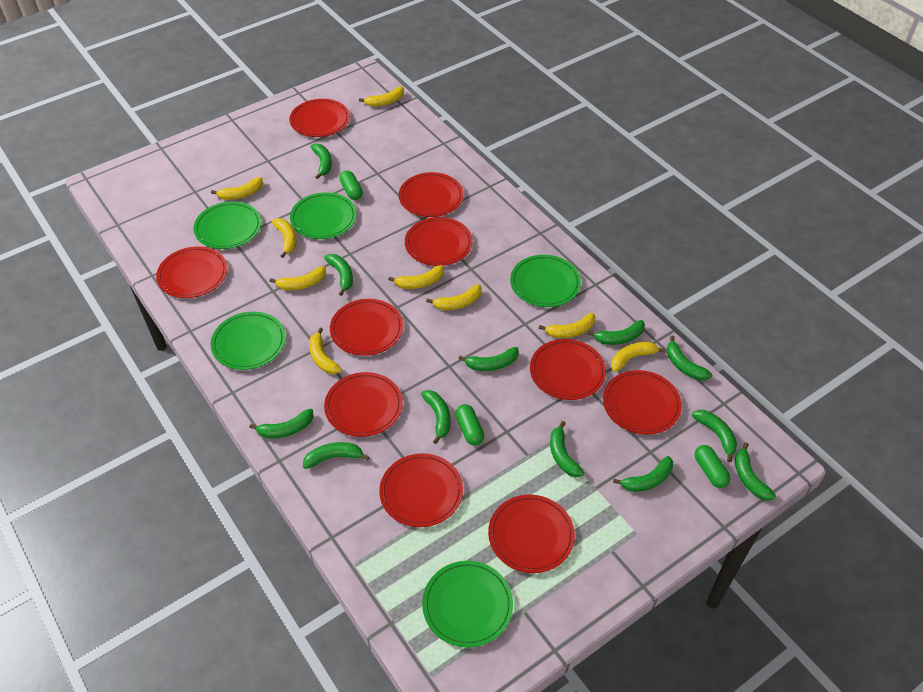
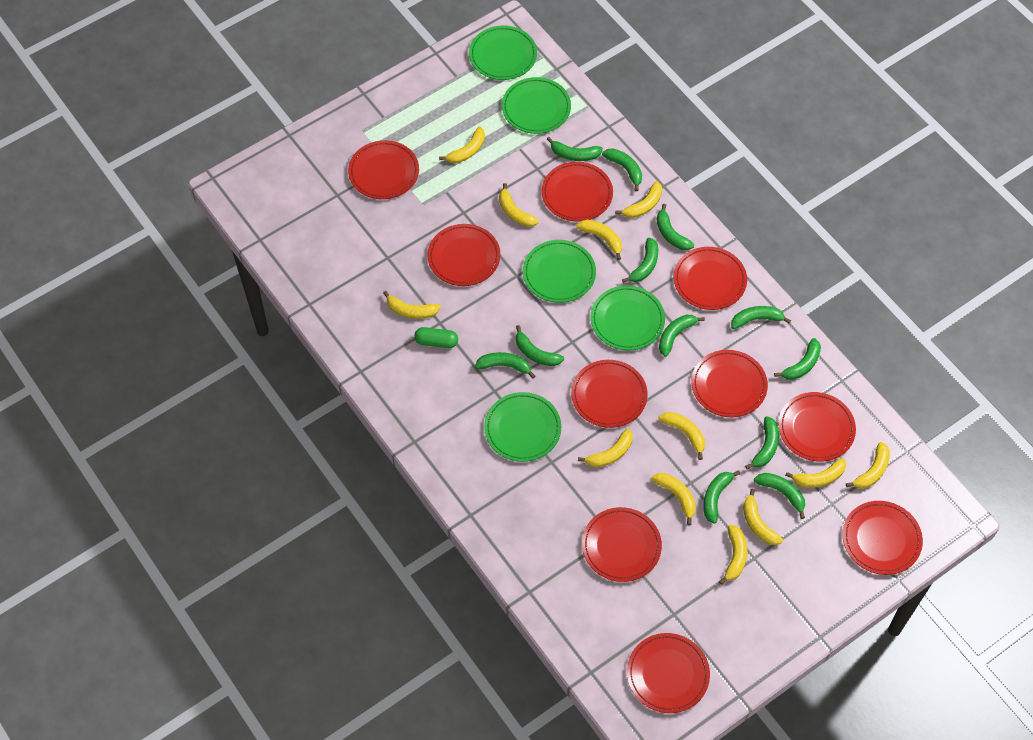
green capsule: 3 -> 1
yellow banana: 9 -> 12

